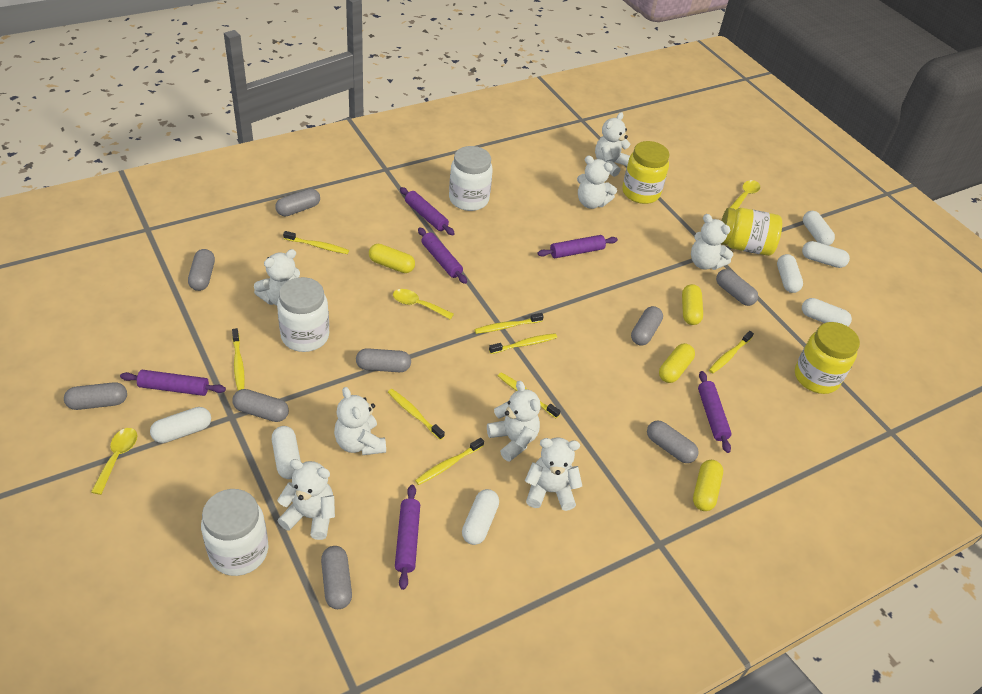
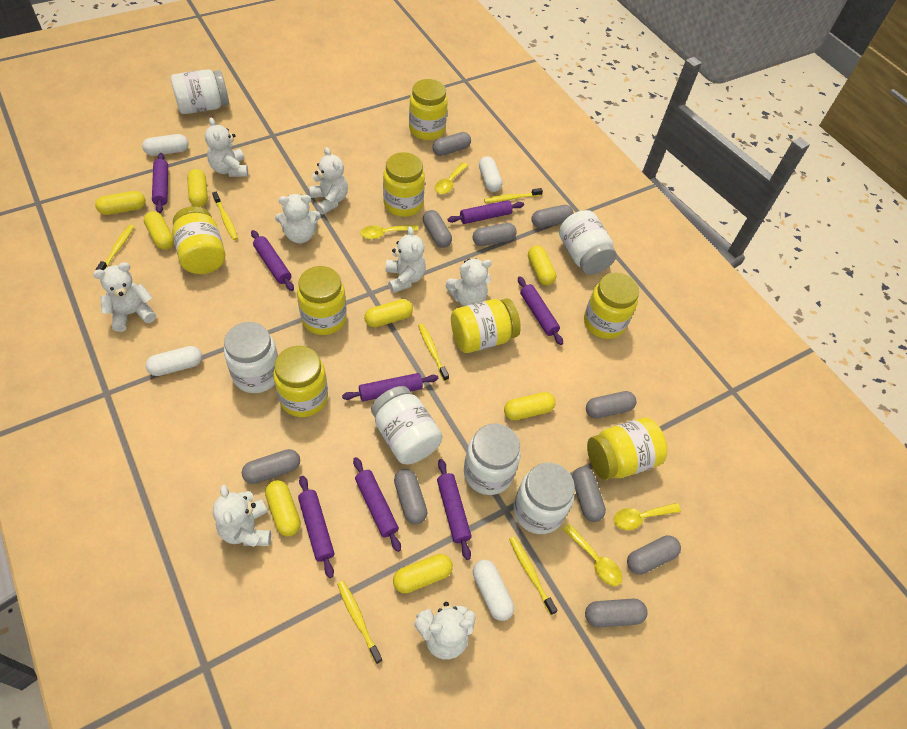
grey capsule: 9 -> 10
purple rolling pin: 6 -> 8
white capsule: 7 -> 4
white jar: 3 -> 6
yellow capsule: 4 -> 8
yellow jar: 3 -> 8
yellow spoon: 3 -> 4
yellow toothbrush: 8 -> 6

